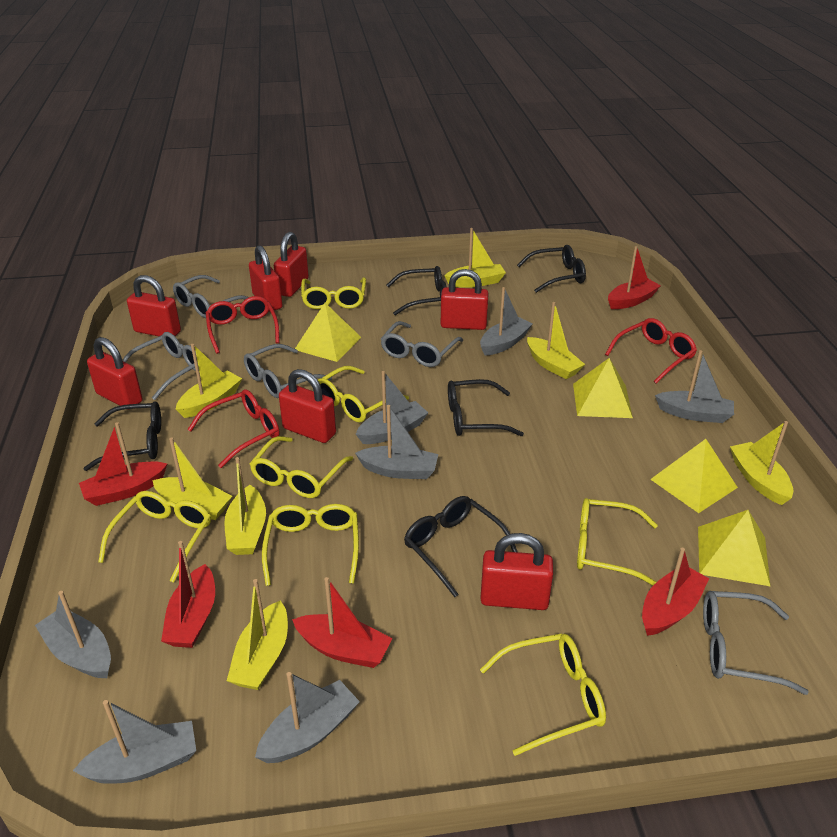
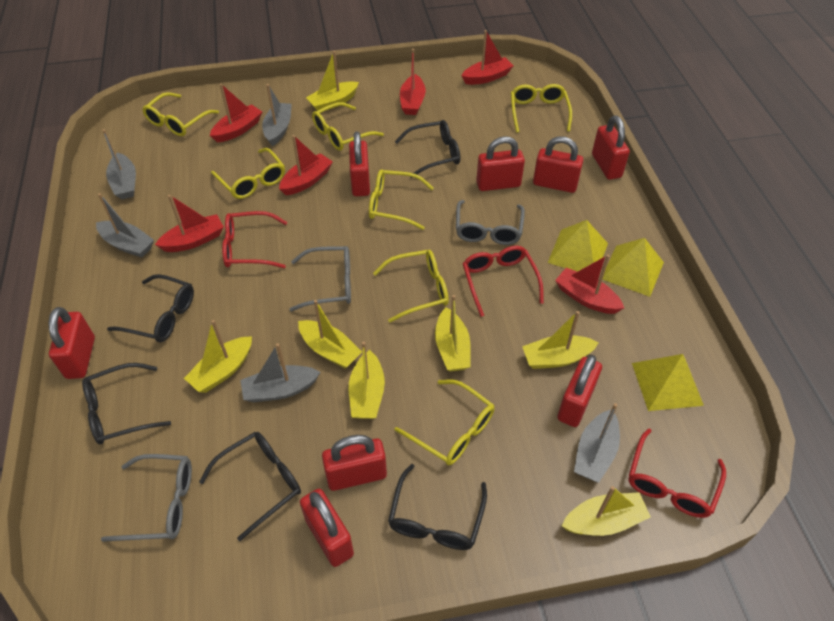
grey boat: 7 -> 5
grey glasses: 5 -> 3
red boat: 5 -> 6
red padlock: 7 -> 8
yellow pyramid: 4 -> 3

